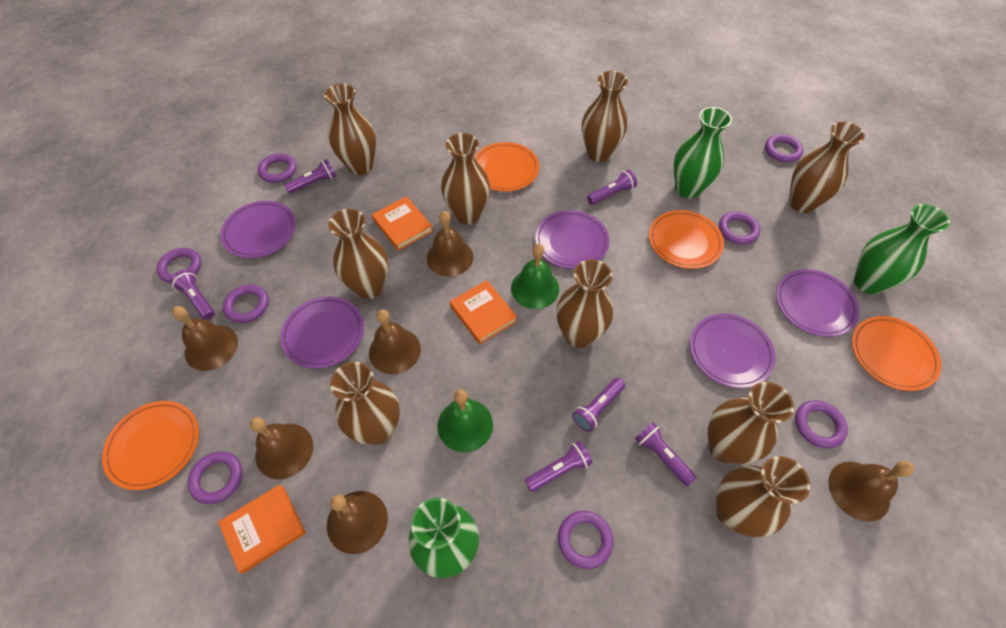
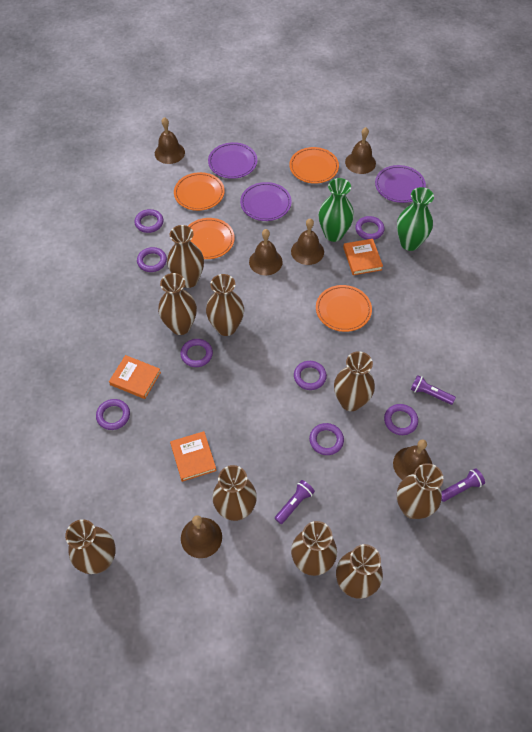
green bell: 2 -> 0
green vase: 3 -> 2
purple flashlight: 6 -> 3
purple plate: 5 -> 3

